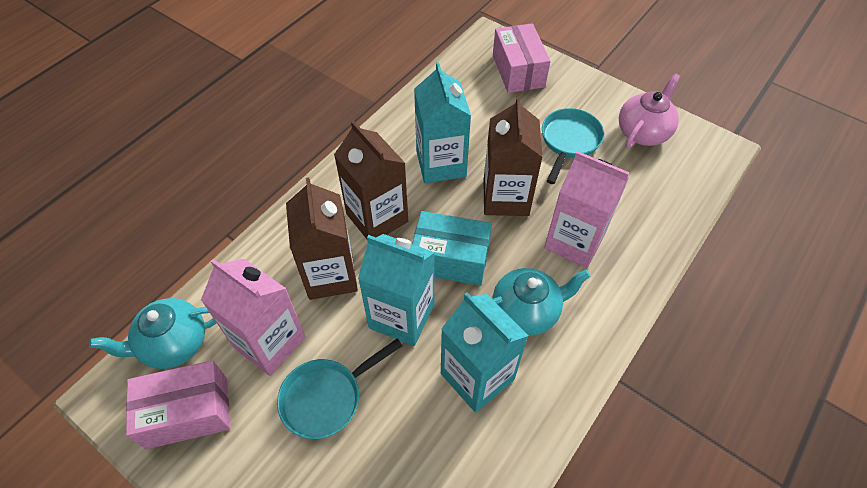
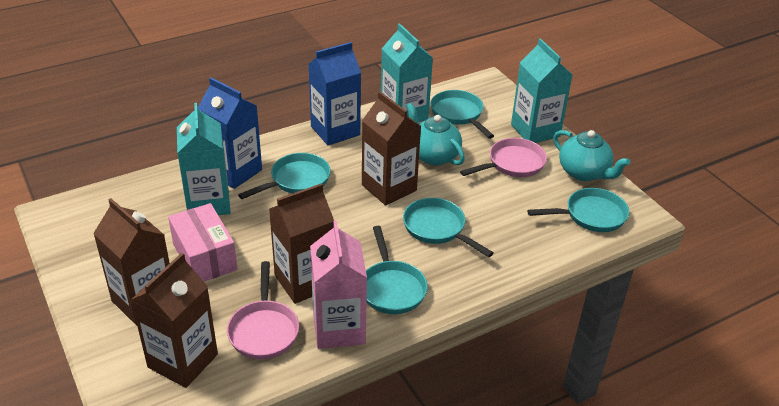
blue carton: 0 -> 2
brown carton: 3 -> 4
pink box: 2 -> 1
pink carton: 2 -> 1
pink pan: 0 -> 2
pink teapot: 1 -> 0
turquoise box: 1 -> 0
turquoise pan: 2 -> 5

